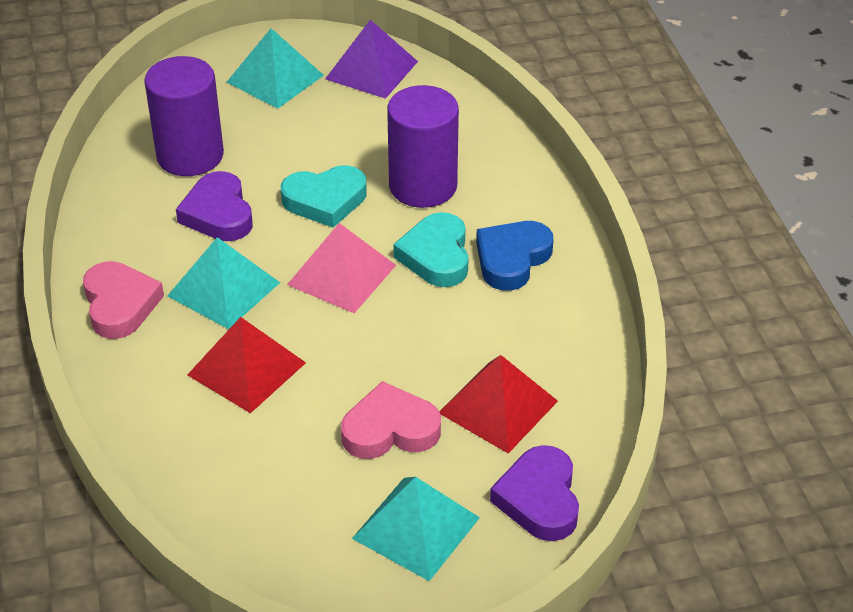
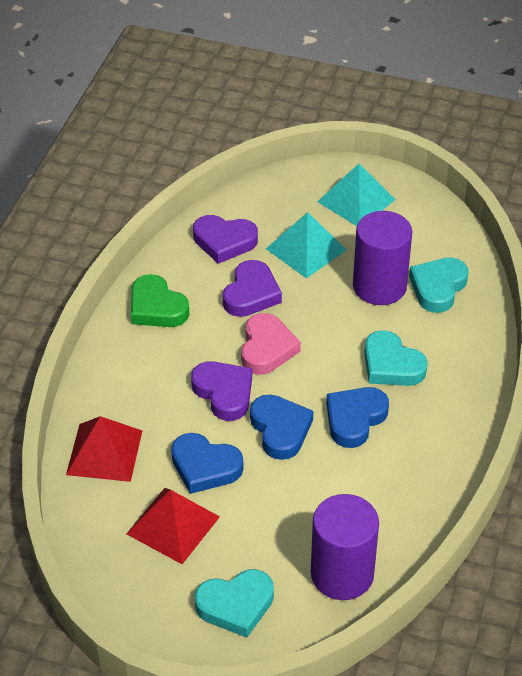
blue heart: 1 -> 3
green heart: 0 -> 1
pink heart: 2 -> 1
pink pyramid: 1 -> 0
purple heart: 2 -> 3
purple pyramid: 1 -> 0
turquoise heart: 2 -> 3
turquoise pyramid: 3 -> 2

